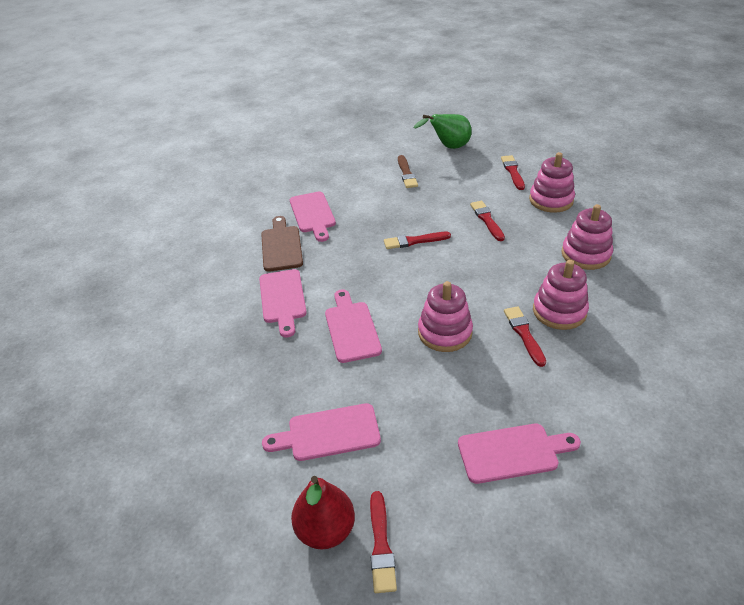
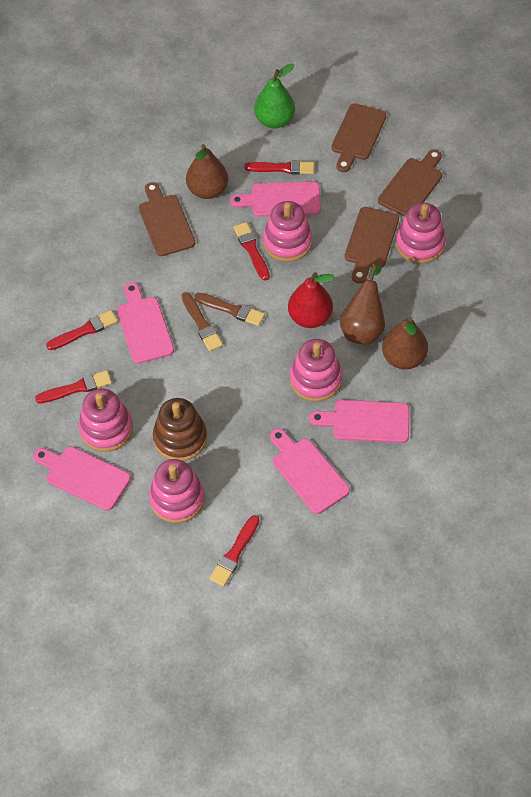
brown brush: 1 -> 2
brown cutting board: 1 -> 4
brown pear: 0 -> 3
brown stacking toy: 0 -> 1
pink stacking toy: 4 -> 5

